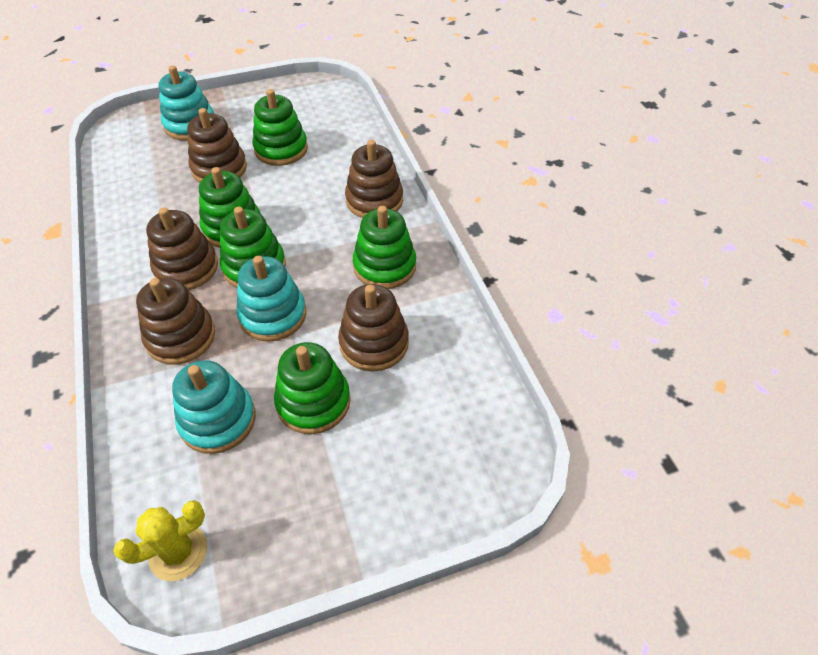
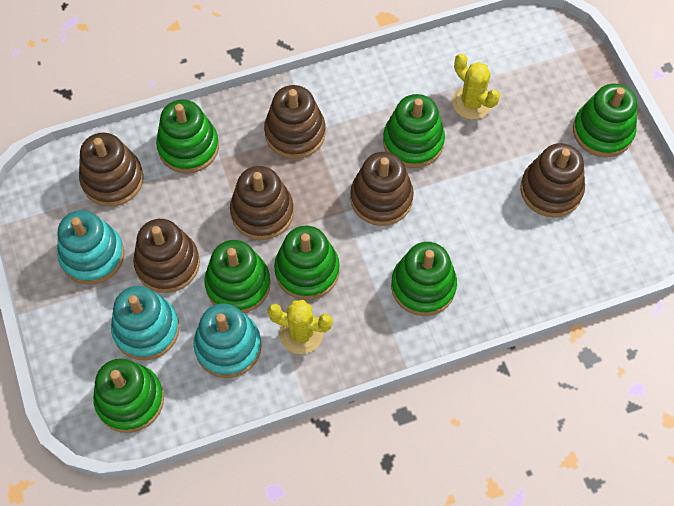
brown stacking toy: 5 -> 6
green stacking toy: 5 -> 7
yellow cactus: 1 -> 2

